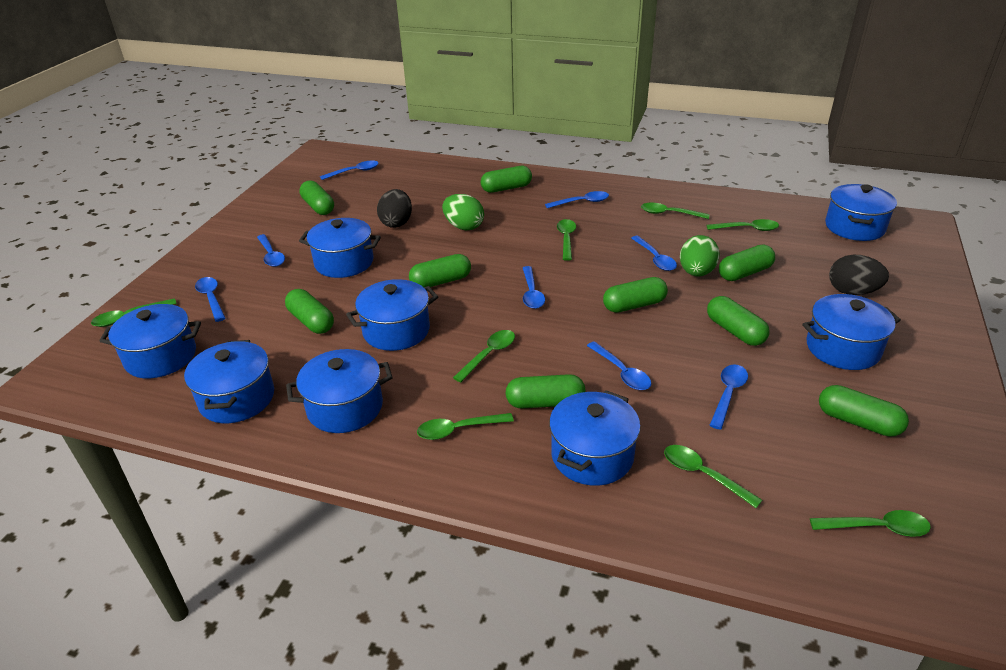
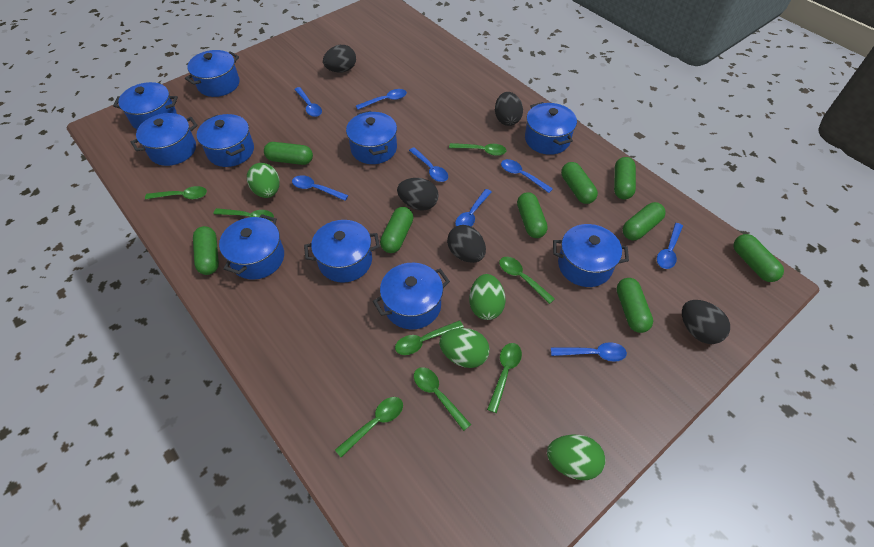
black egg: 2 -> 5
blue pot: 8 -> 10
green egg: 2 -> 4

